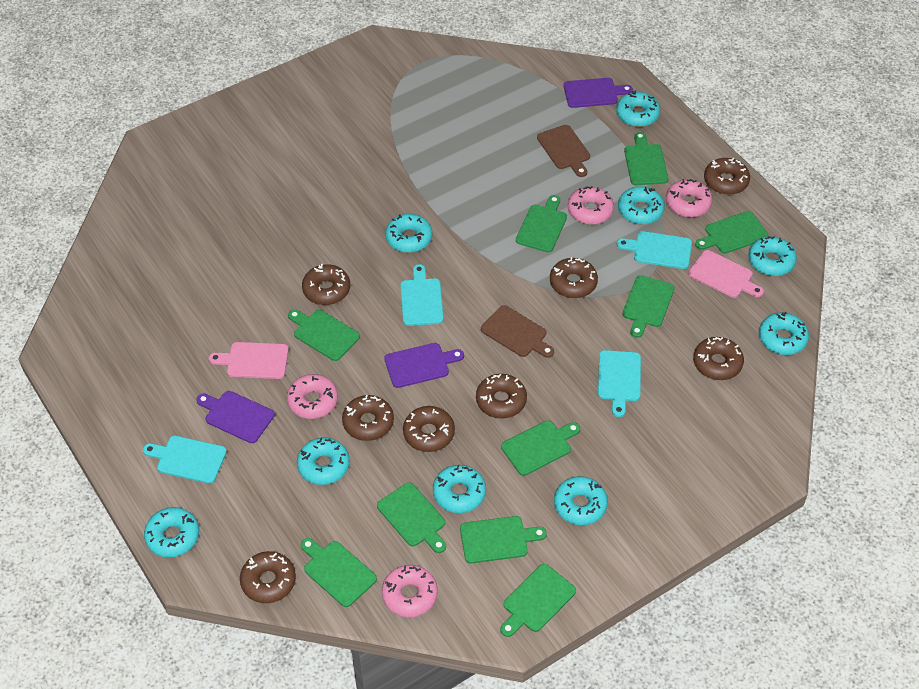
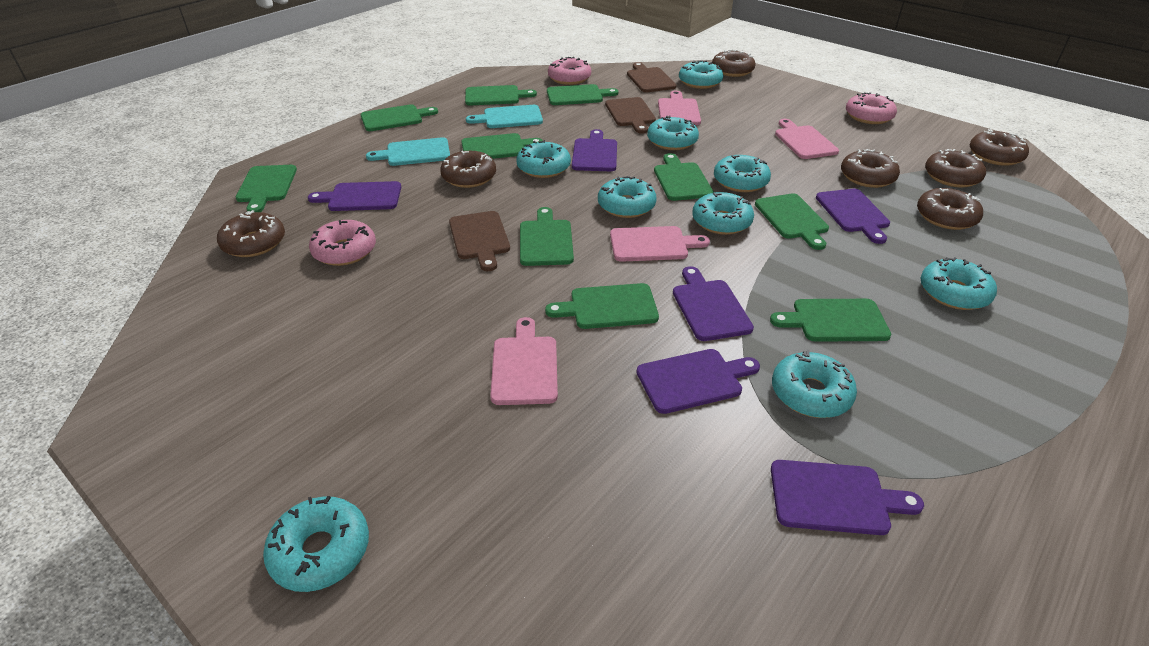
brown cutting board: 2 -> 3
brown donut: 8 -> 7
pink cutting board: 2 -> 4
pink donut: 4 -> 3
purple cutting board: 3 -> 6
turquoise cutting board: 4 -> 2

